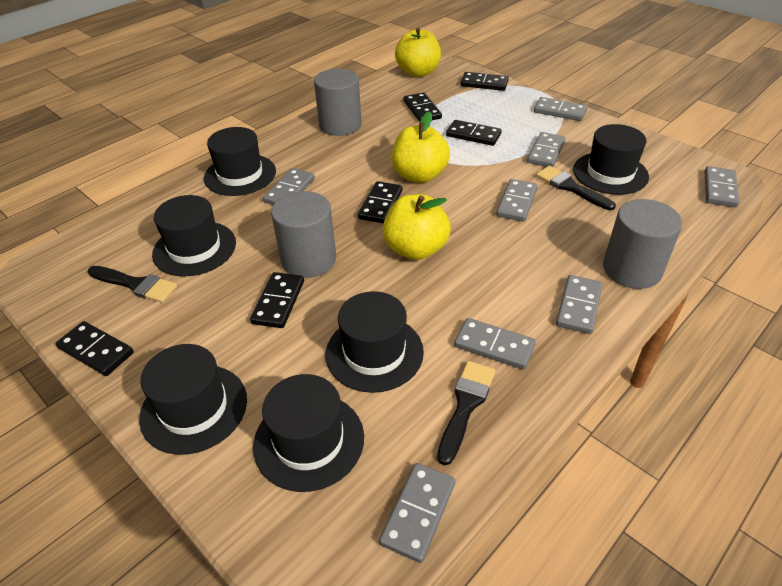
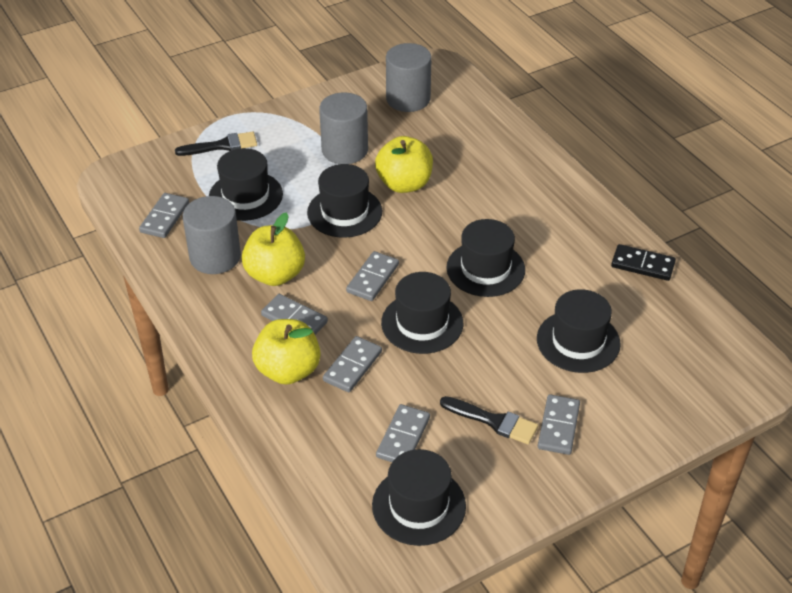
black brush: 3 -> 2
black domino: 6 -> 1
grey domino: 8 -> 6

